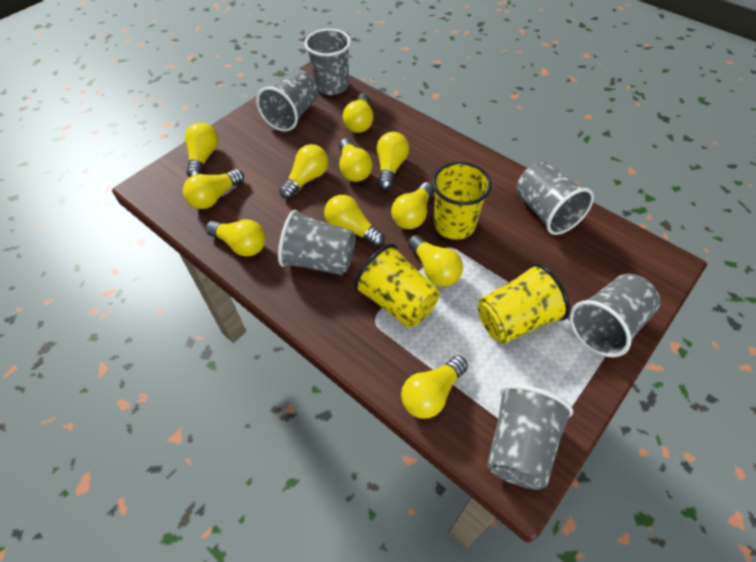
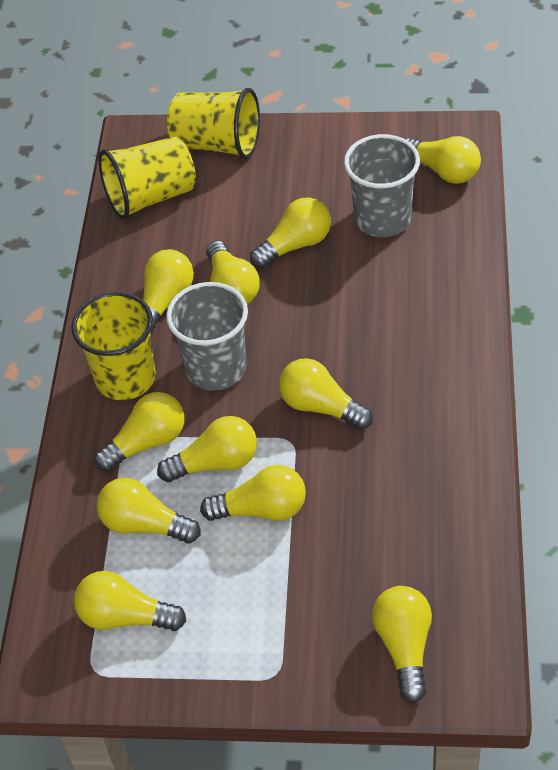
grey cup: 6 -> 2

